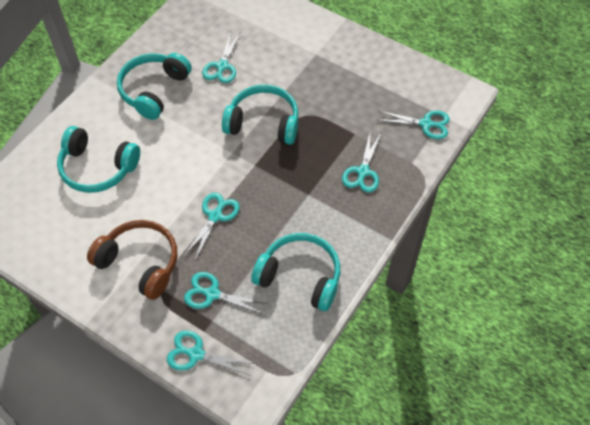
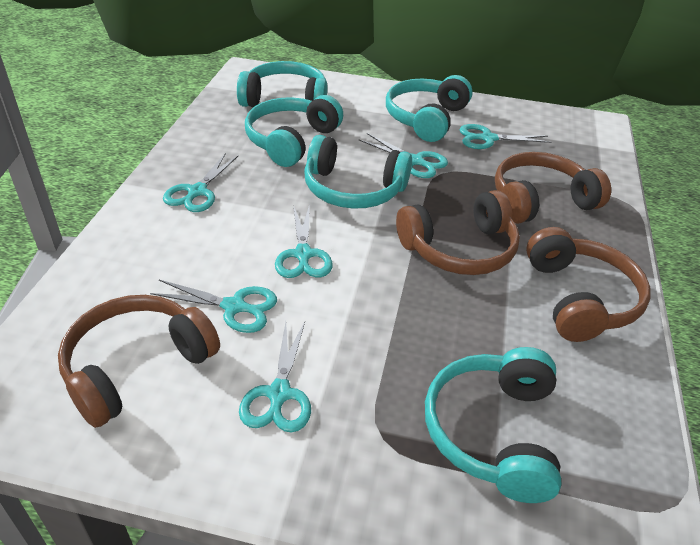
brown headphones: 1 -> 4
turquoise headphones: 4 -> 5

